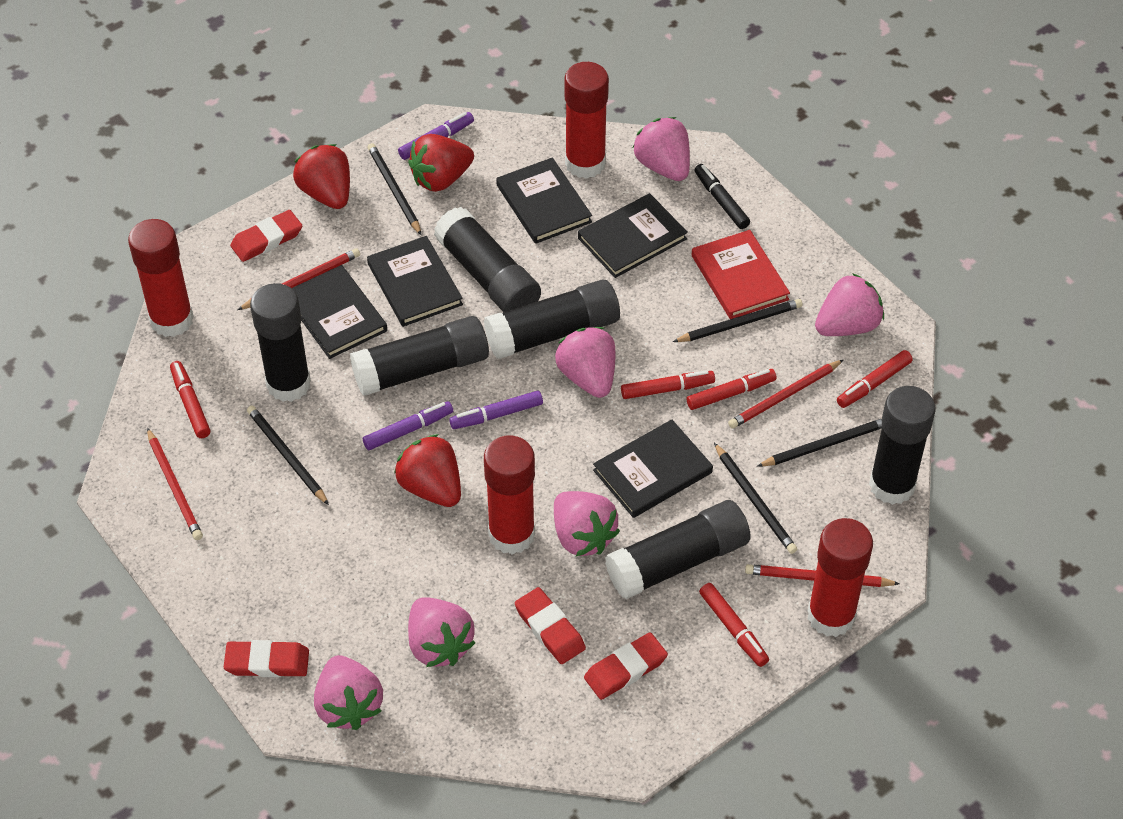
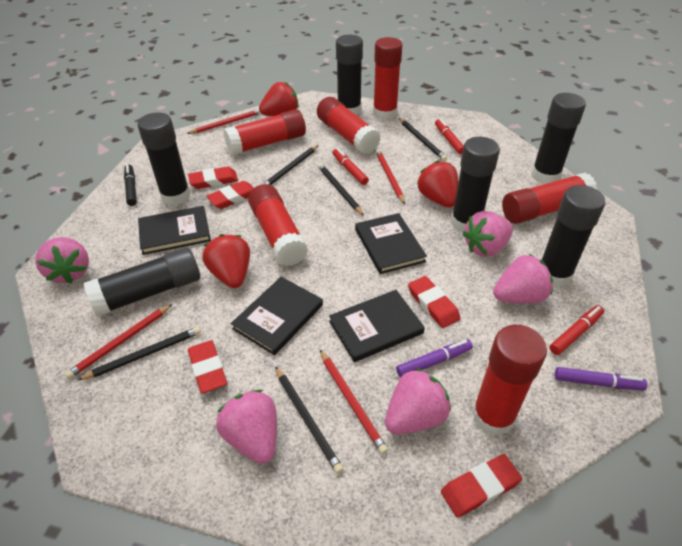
black book: 5 -> 4
pink strawberry: 6 -> 5
purple marker: 3 -> 2
red book: 1 -> 0
red eraser: 4 -> 5
red glue stick: 4 -> 6
red marker: 5 -> 3

